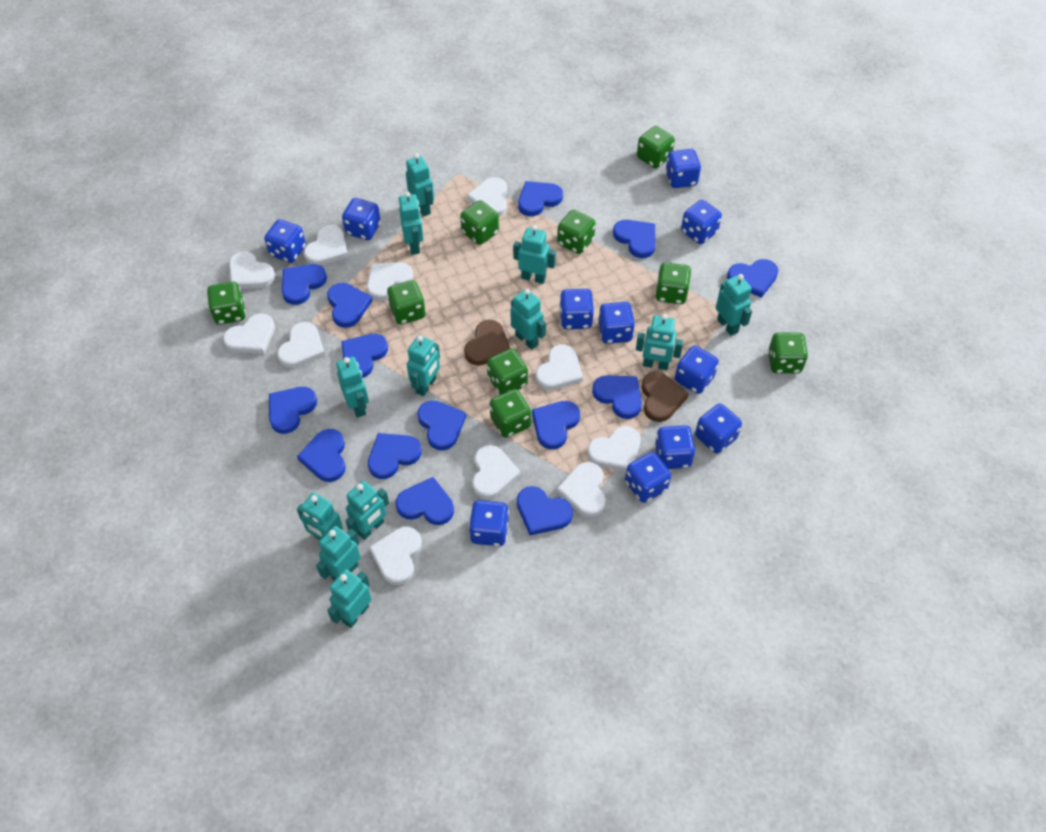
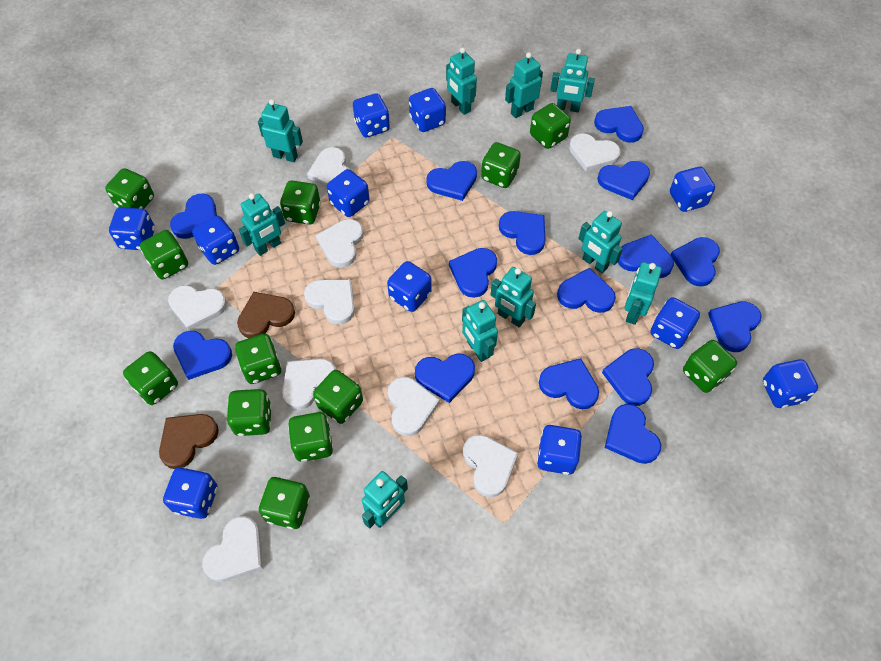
blue heart: 14 -> 15
green dice: 9 -> 12
turquoise robot: 12 -> 10
white heart: 11 -> 9

